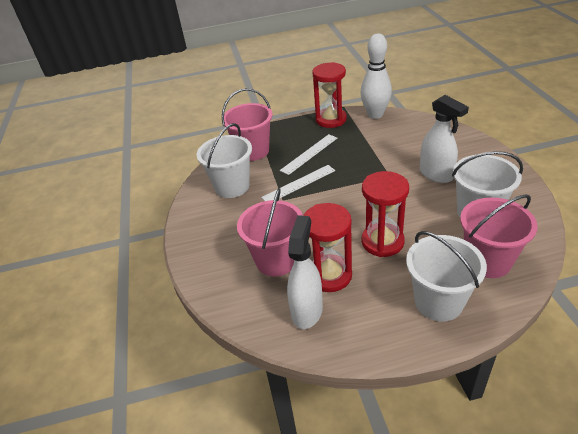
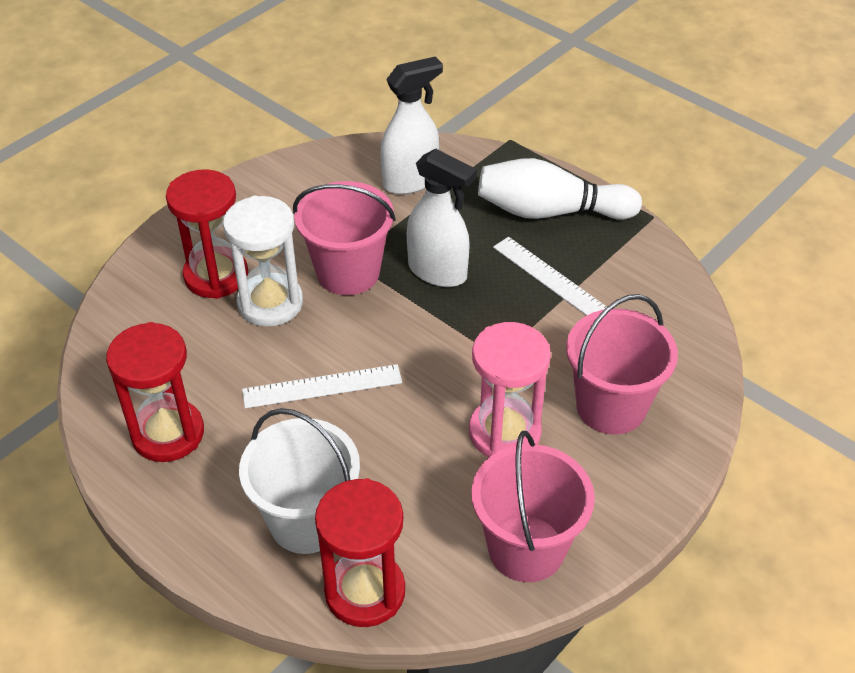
pink hourglass: 0 -> 1
white bucket: 3 -> 1
white hourglass: 0 -> 1

